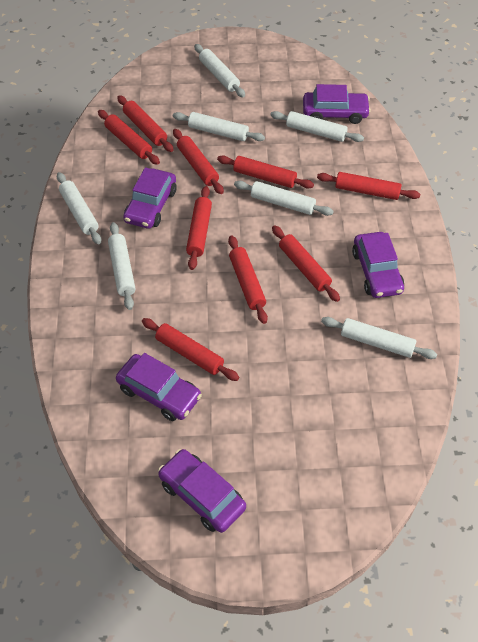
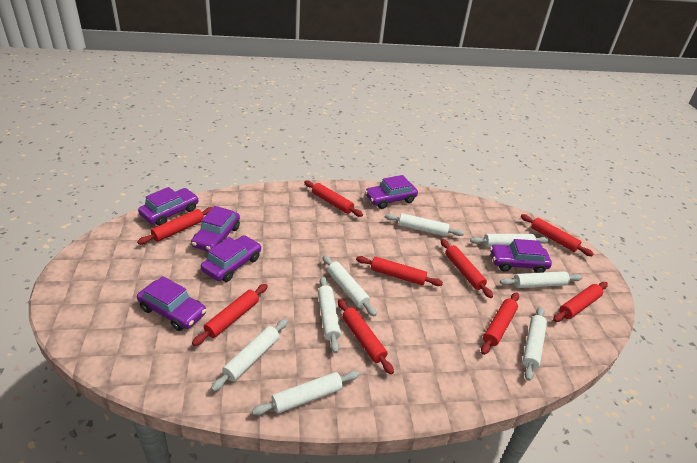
purple car: 5 -> 6
white rolling pin: 7 -> 8

